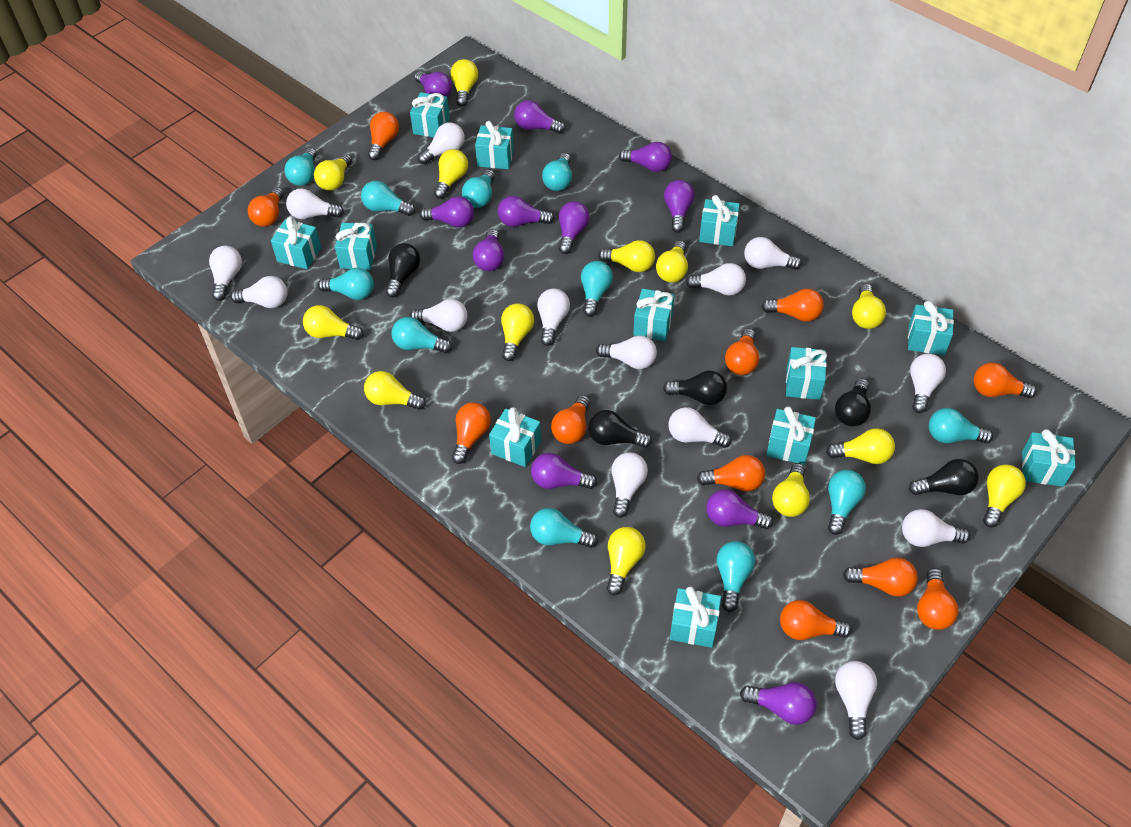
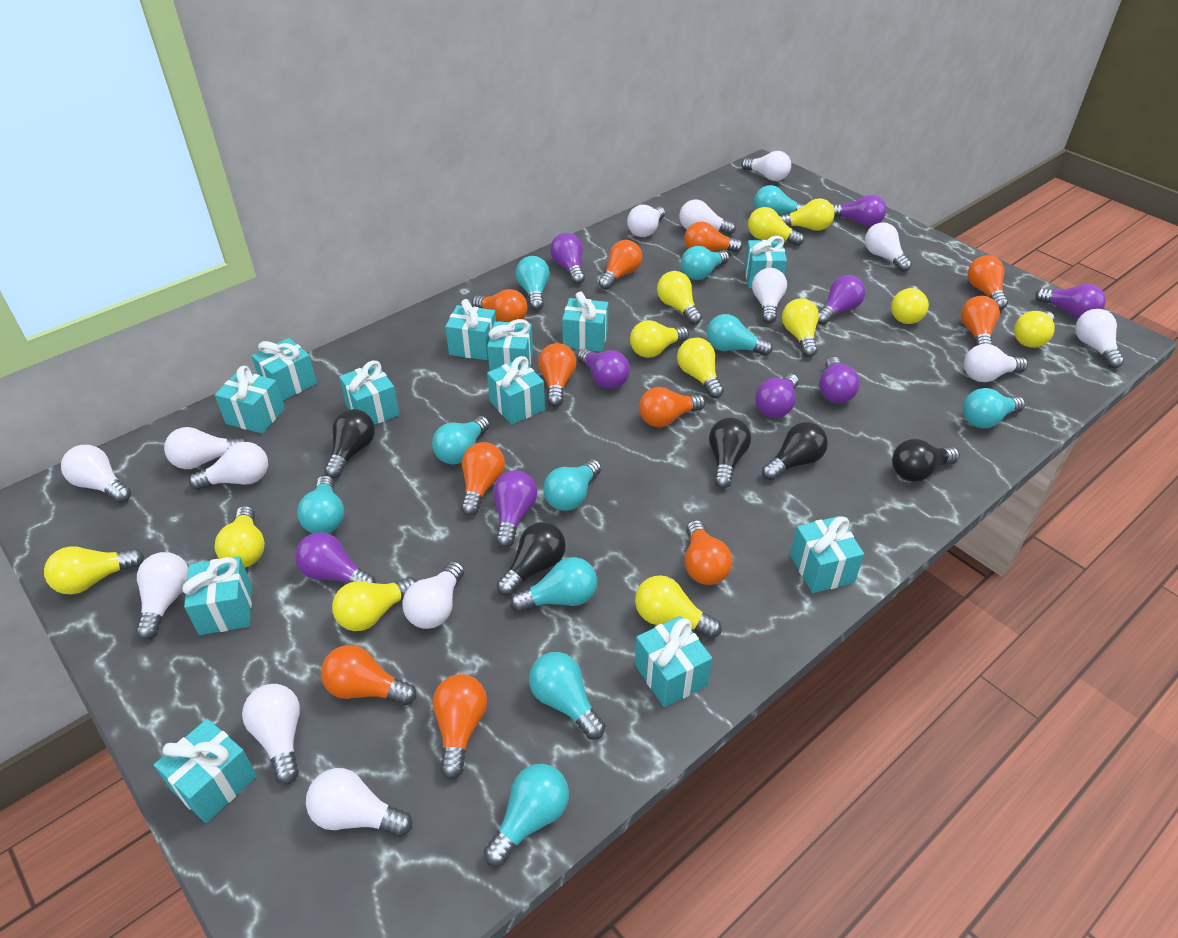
purple light bulb: 11 -> 9
yellow light bulb: 13 -> 12

